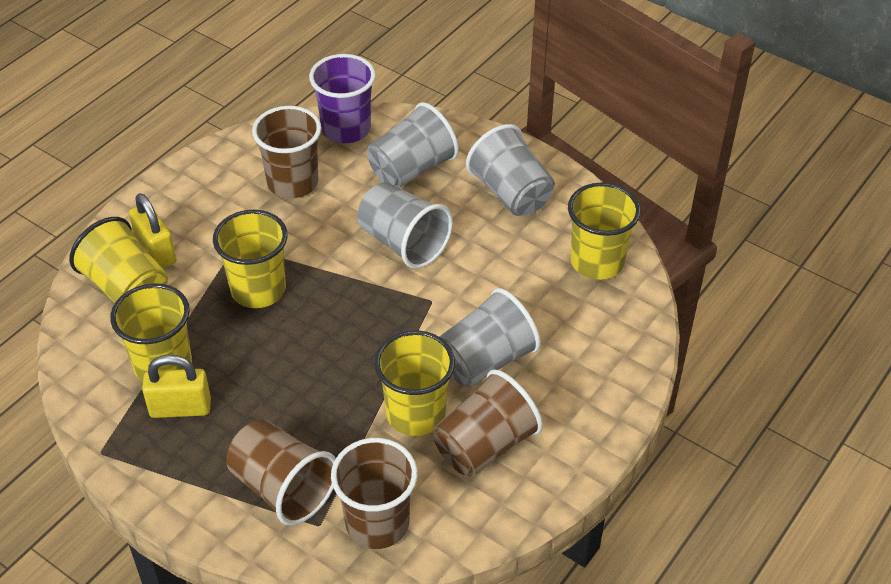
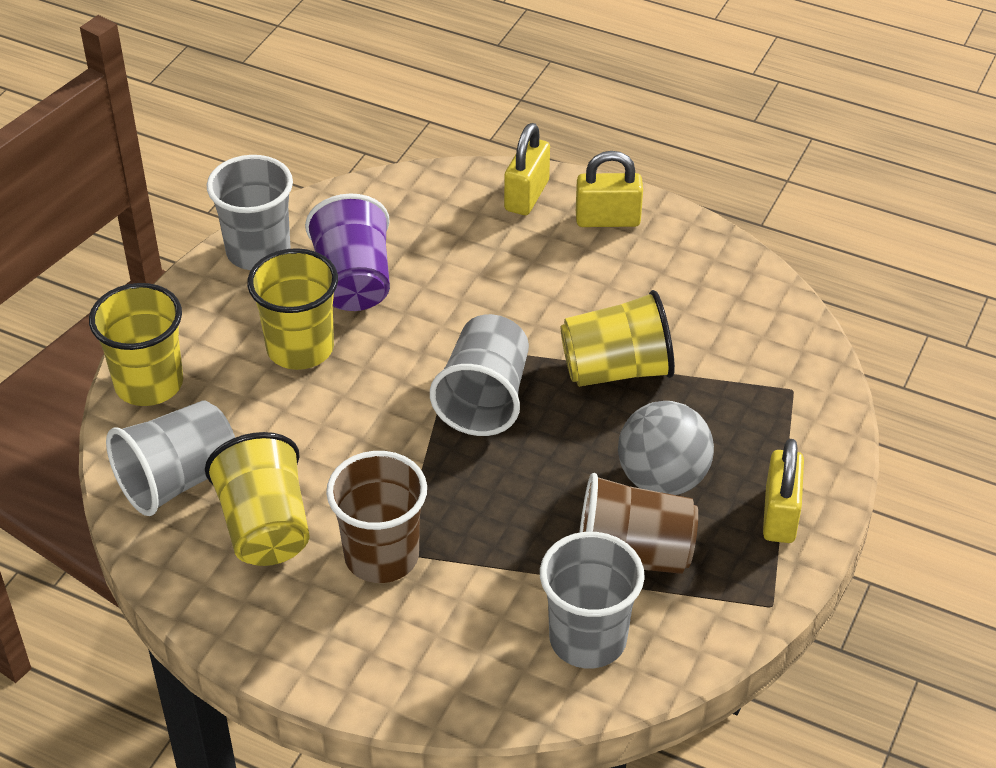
brown cup: 4 -> 2
grey ball: 0 -> 1
yellow cup: 5 -> 4
yellow padlock: 2 -> 3

